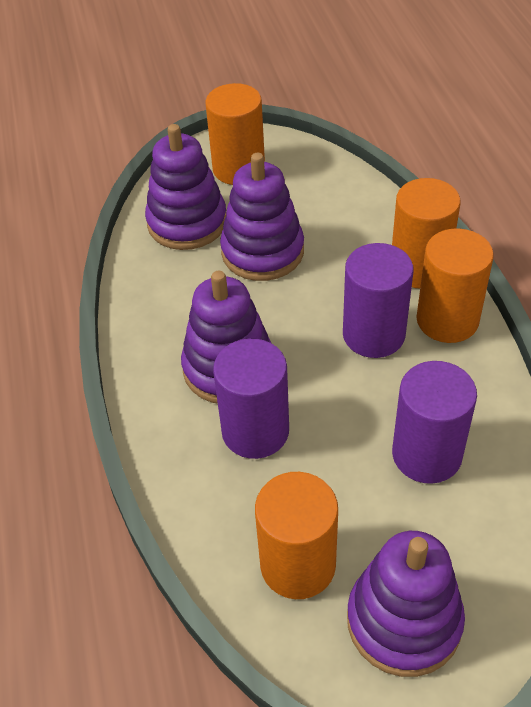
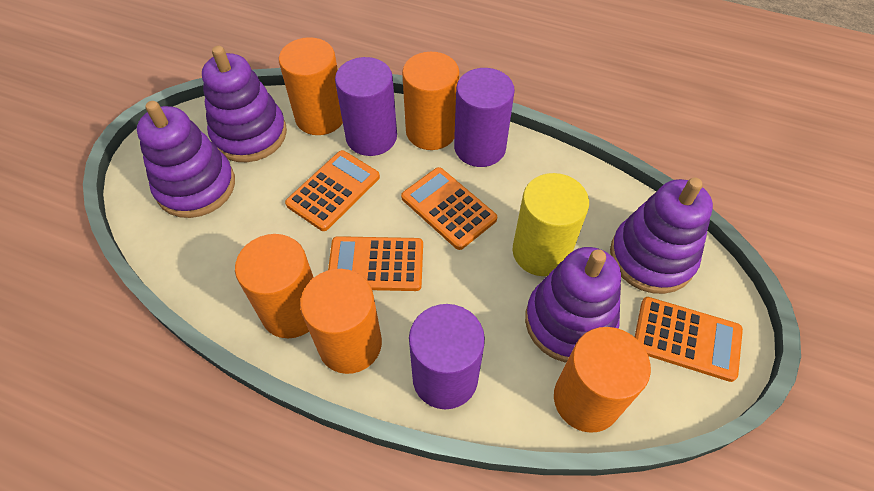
orange calculator: 0 -> 4
orange cylinder: 4 -> 5
yellow cylinder: 0 -> 1

